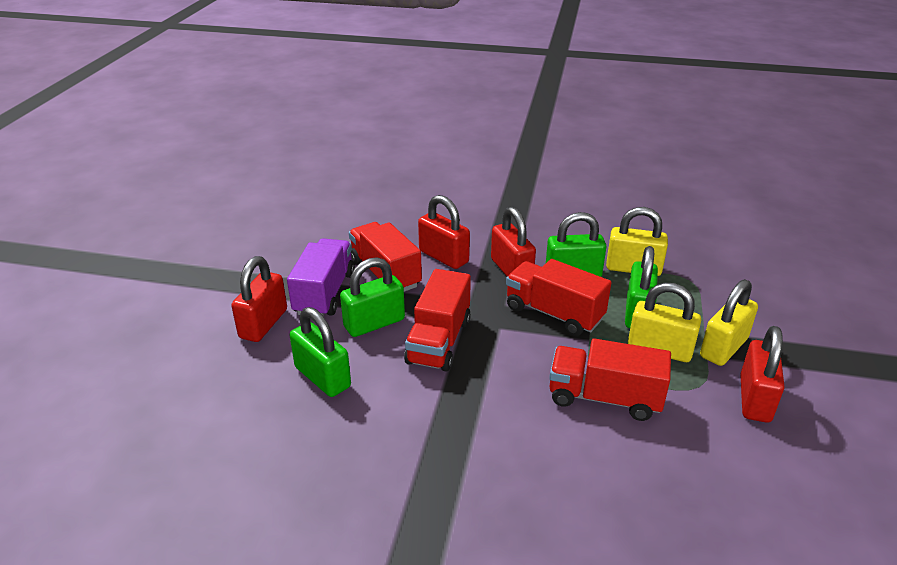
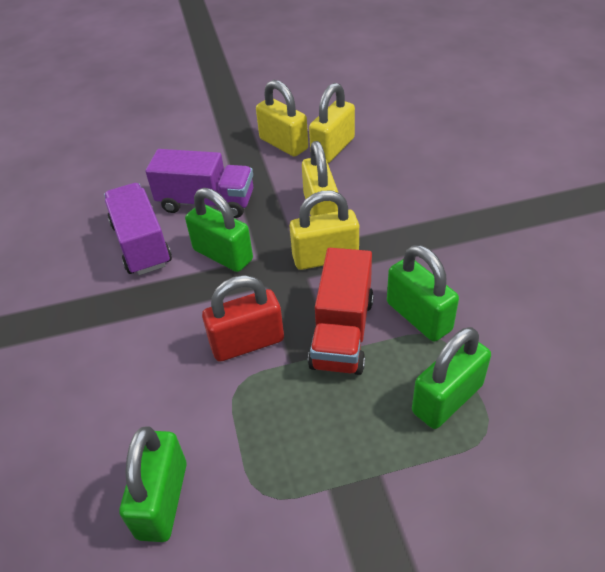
purple truck: 1 -> 2
red padlock: 4 -> 1
red truck: 4 -> 1
yellow padlock: 3 -> 4

